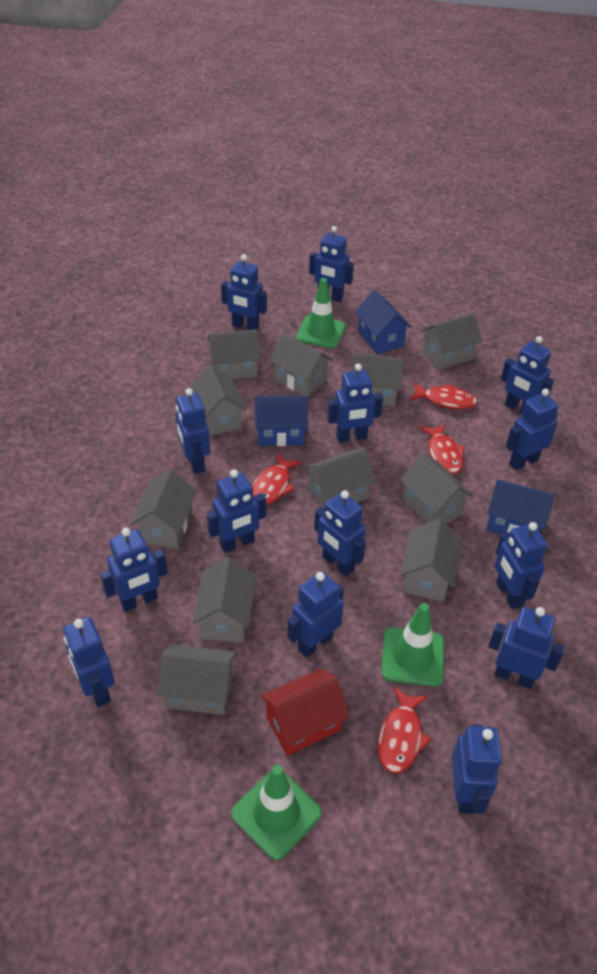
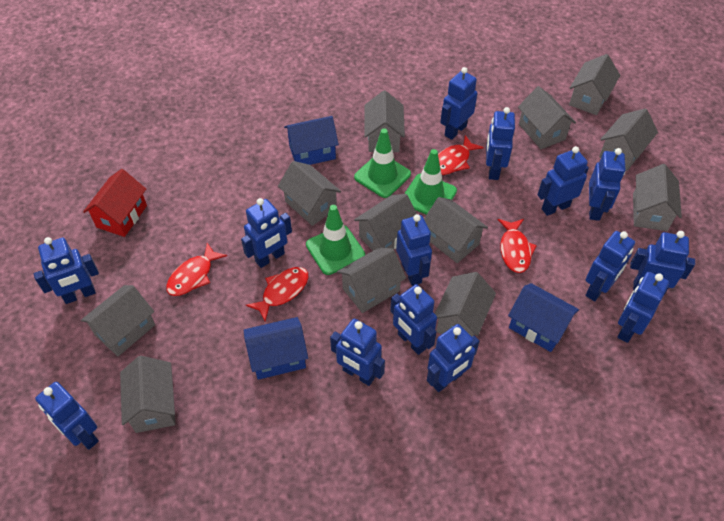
grey house: 11 -> 12

